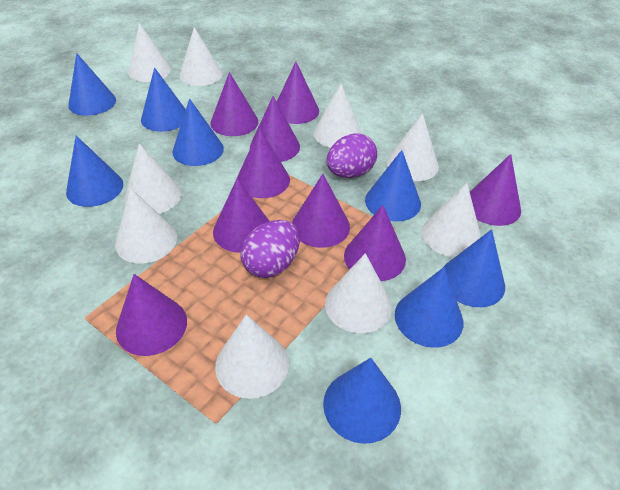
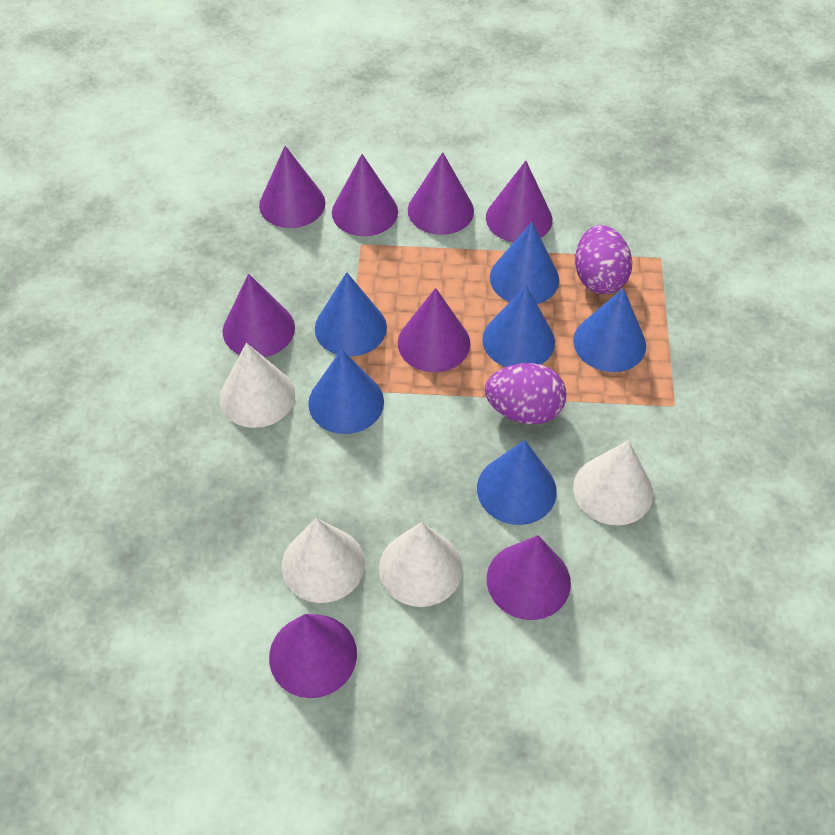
blue cone: 8 -> 6
purple cone: 9 -> 8
white cone: 9 -> 4

